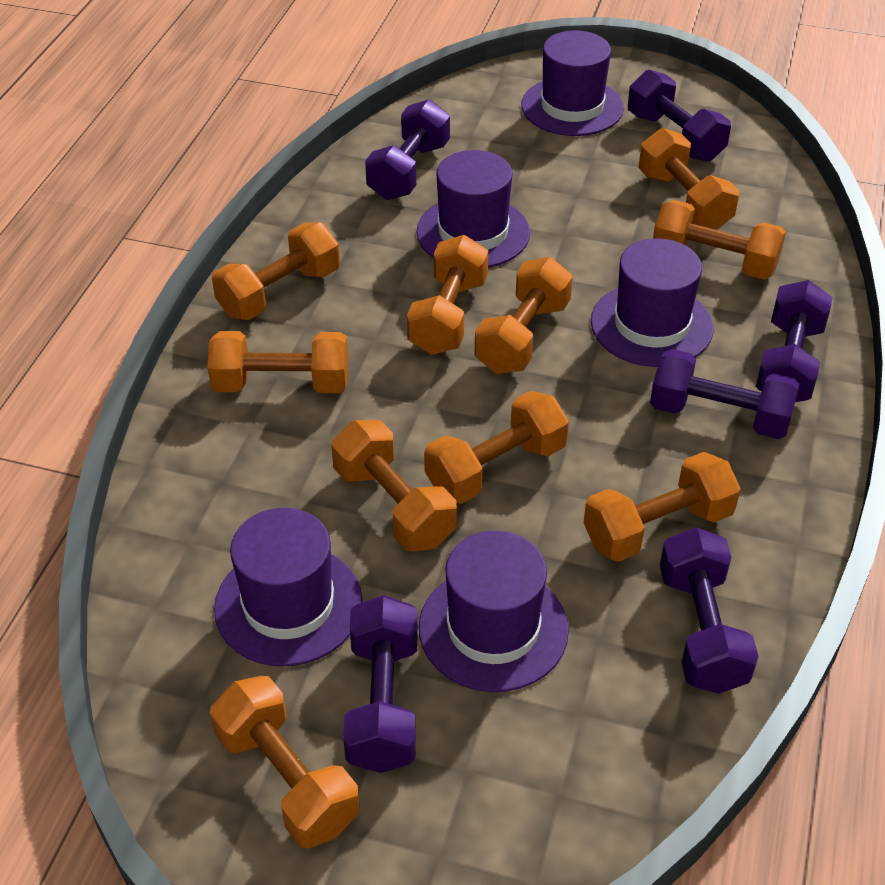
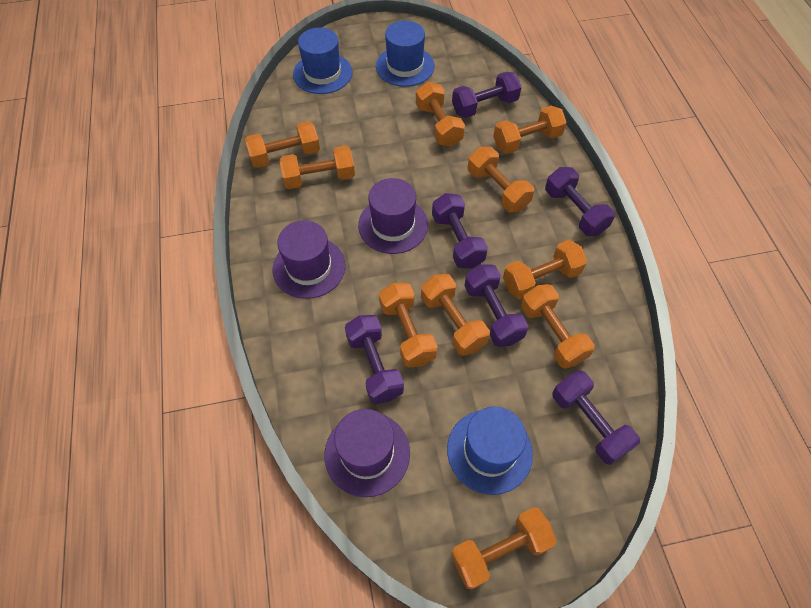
blue hat: 0 -> 3
purple hat: 5 -> 3

